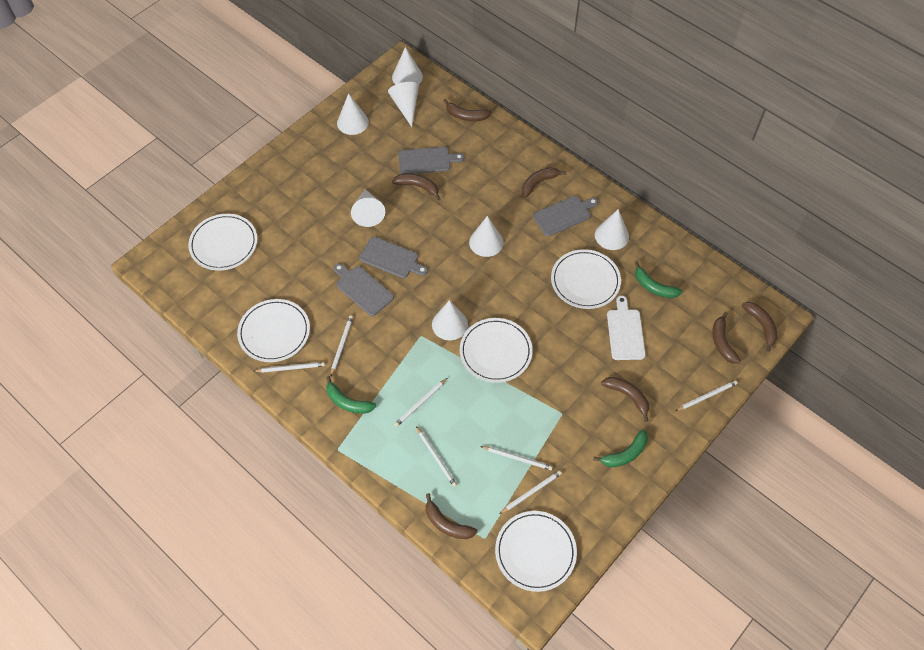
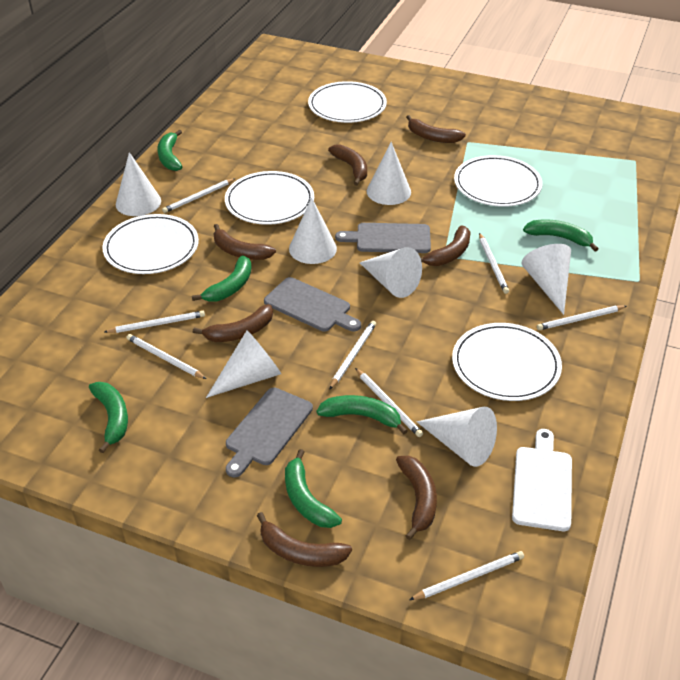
green banana: 3 -> 6
grey cutting board: 4 -> 3
white pencil: 7 -> 8

